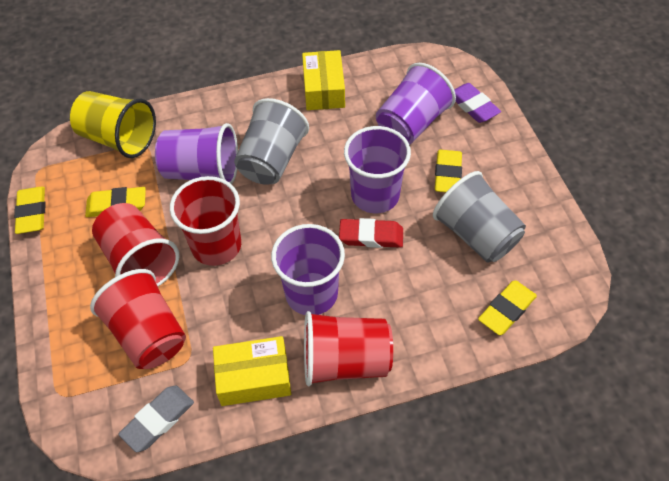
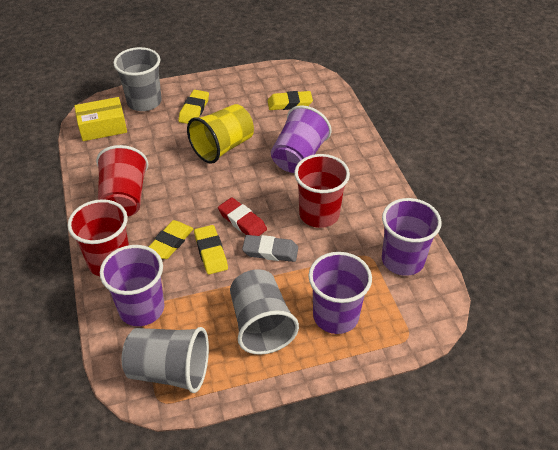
grey cup: 2 -> 3
purple eraser: 1 -> 0
red cup: 4 -> 3
yellow box: 2 -> 1

